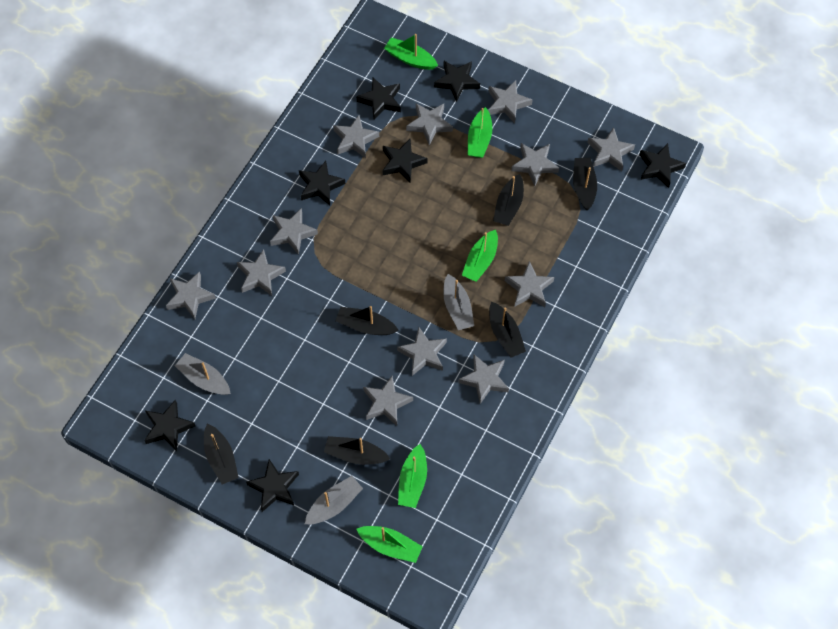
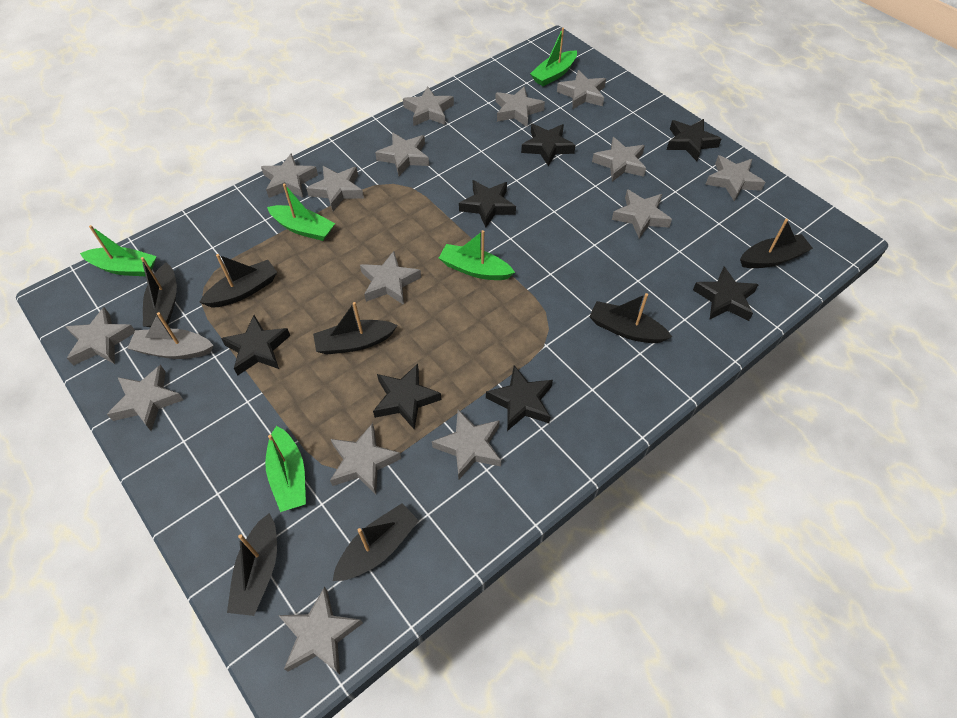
black boat: 6 -> 7
grey boat: 3 -> 1
grey star: 12 -> 15

